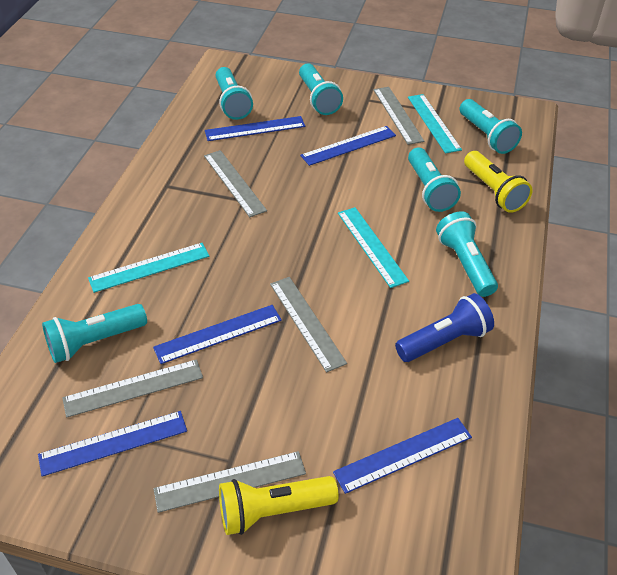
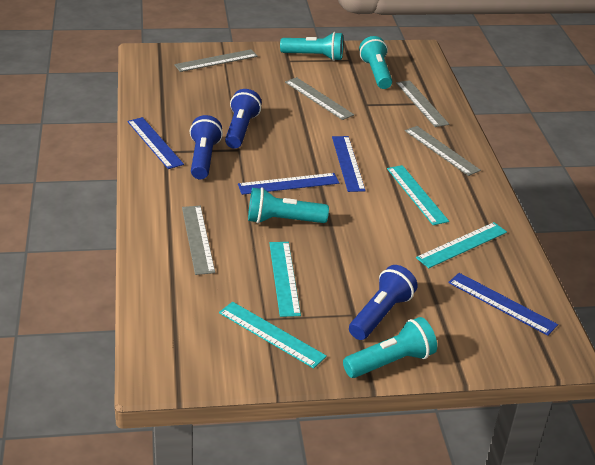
blue flashlight: 1 -> 3
blue ruler: 5 -> 4
turquoise flashlight: 6 -> 4
turquoise ruler: 3 -> 4
yellow flashlight: 2 -> 0

